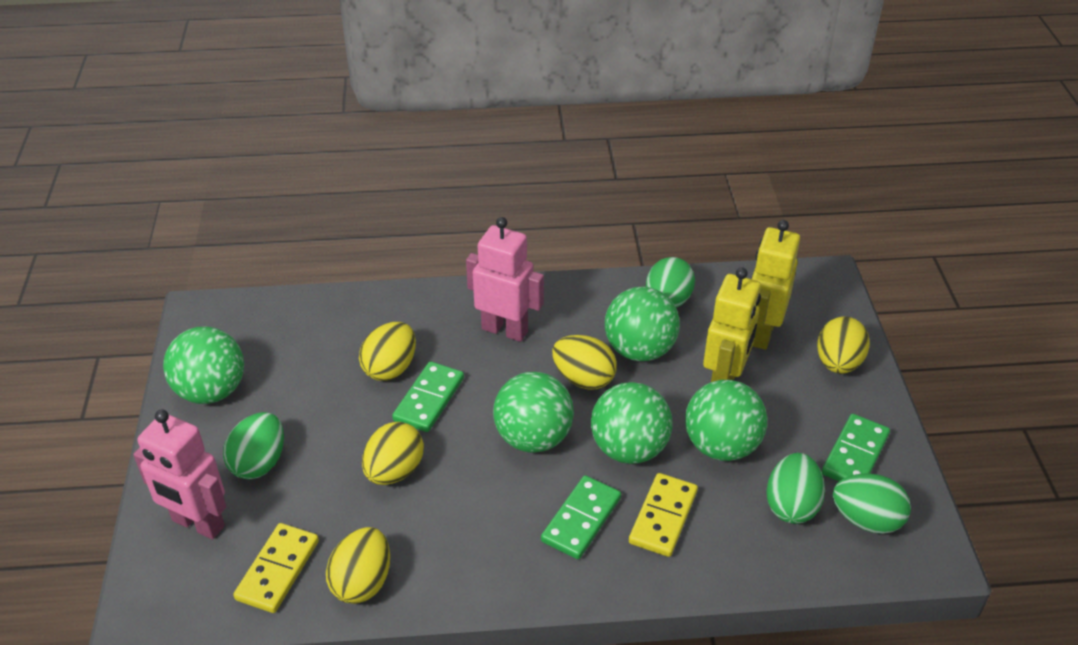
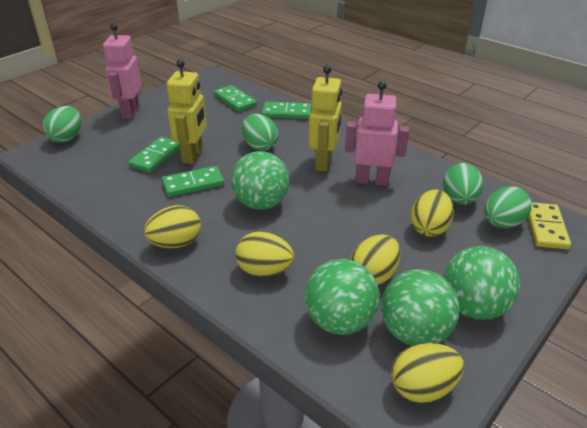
green ball: 5 -> 4
green domino: 3 -> 4
yellow domino: 2 -> 1

